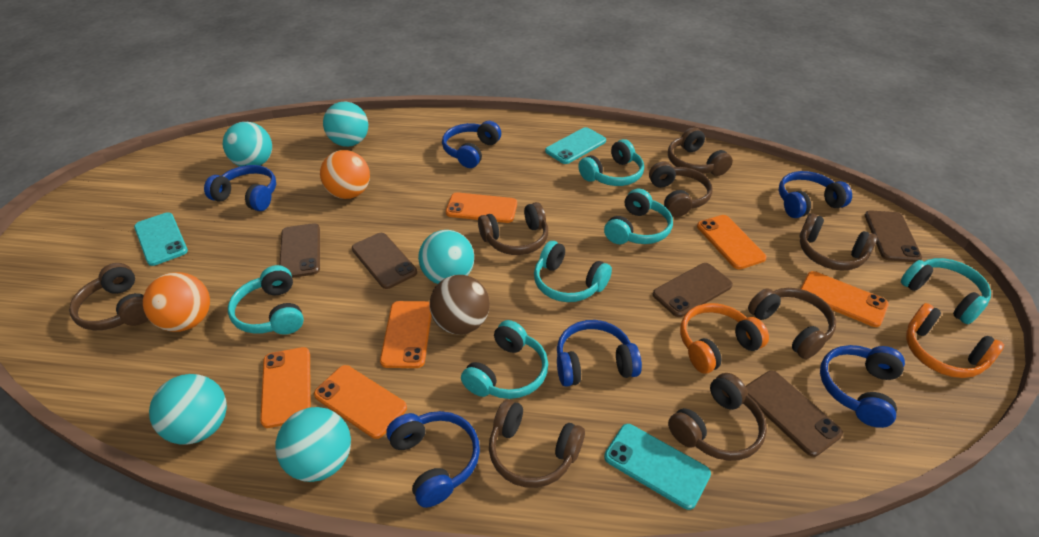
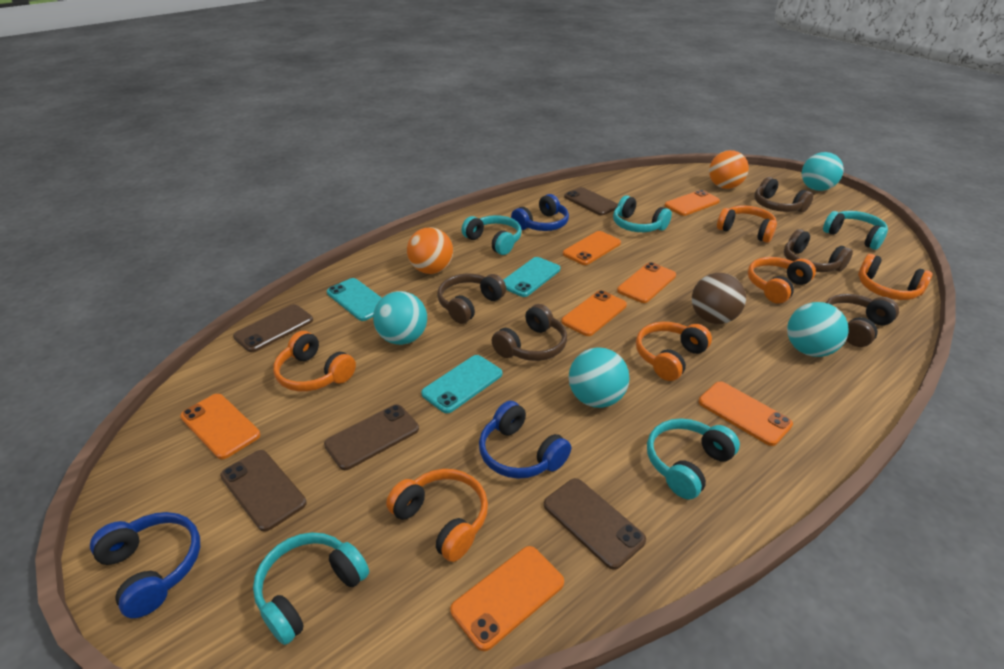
blue headphones: 6 -> 3
brown headphones: 8 -> 5
orange headphones: 2 -> 6
orange phone: 6 -> 7
turquoise ball: 5 -> 4
turquoise headphones: 6 -> 5

